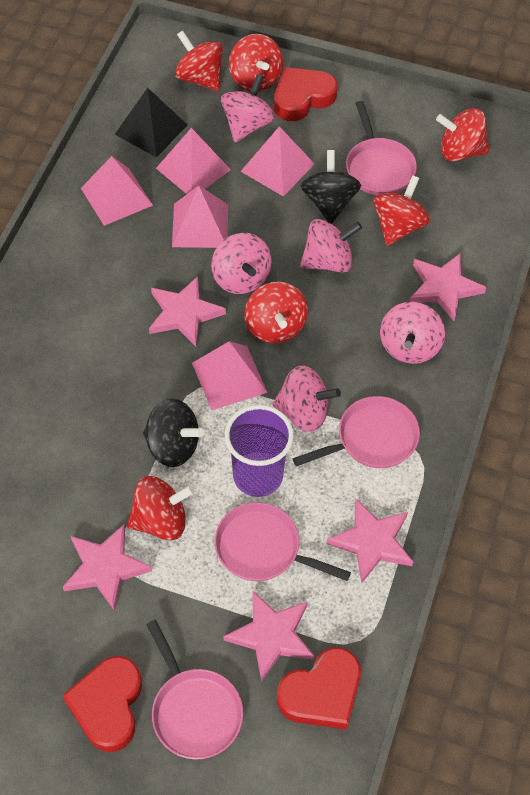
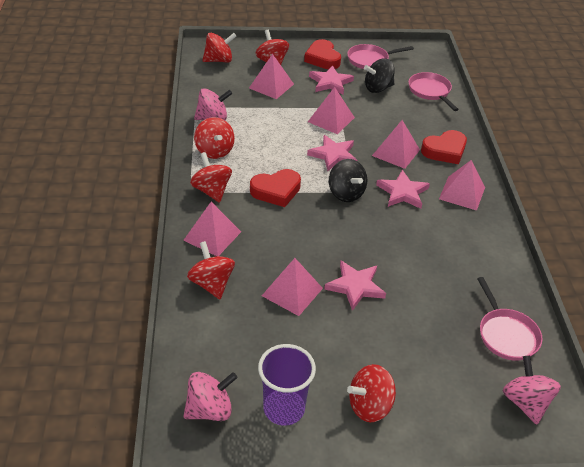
black pyramid: 1 -> 0
pink pan: 4 -> 3
pink pyramid: 5 -> 6
pink spinning top: 5 -> 3
pink star: 5 -> 4

